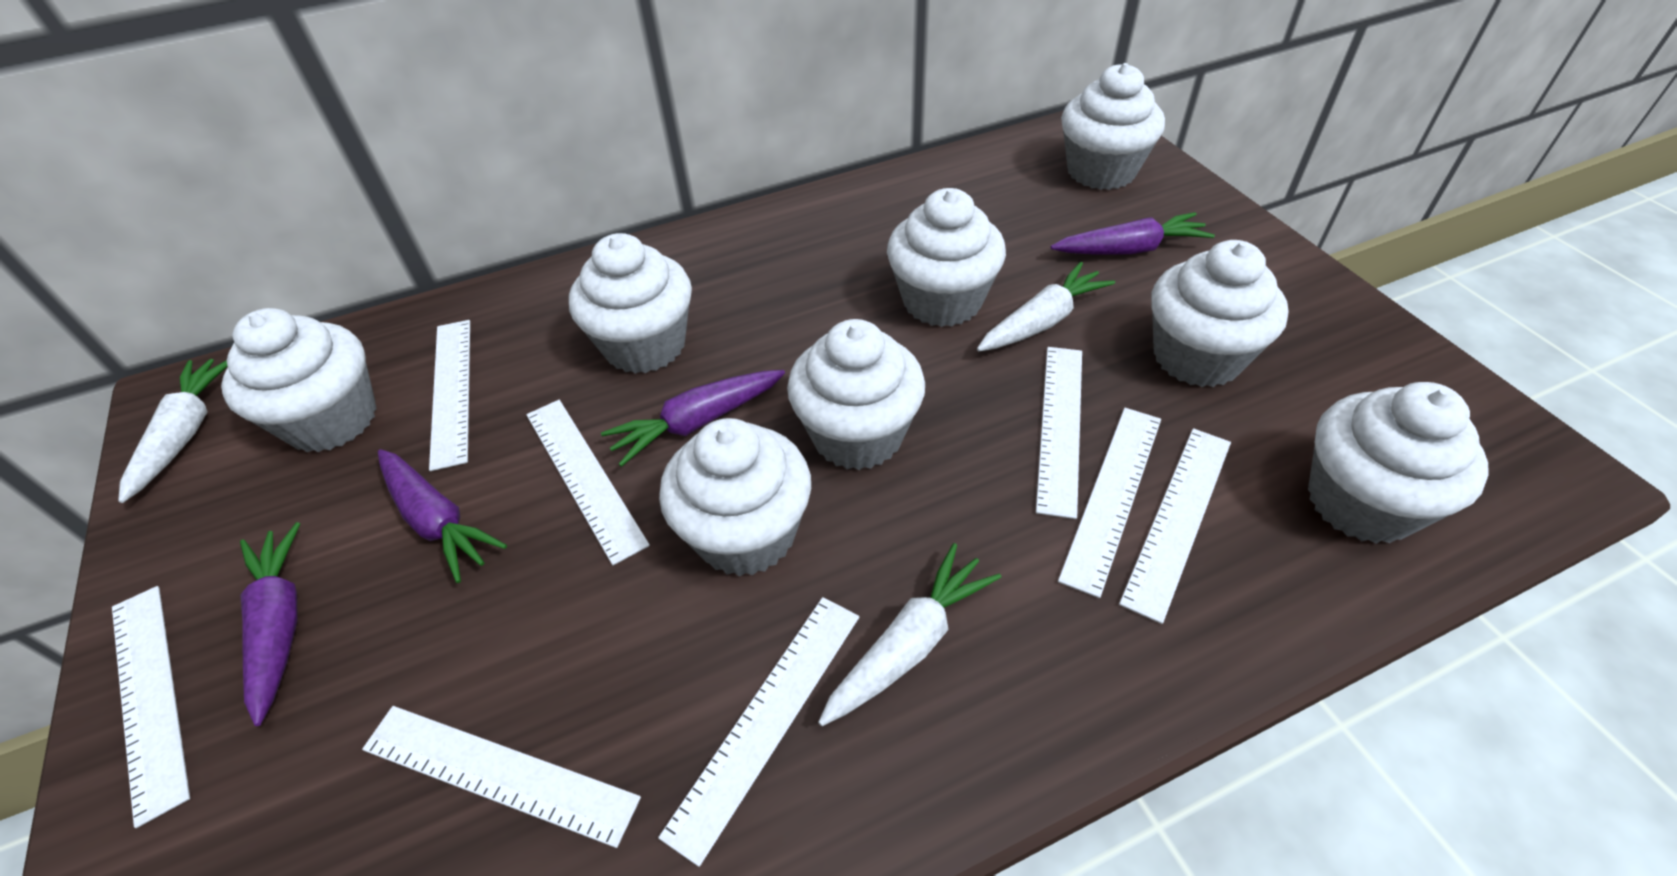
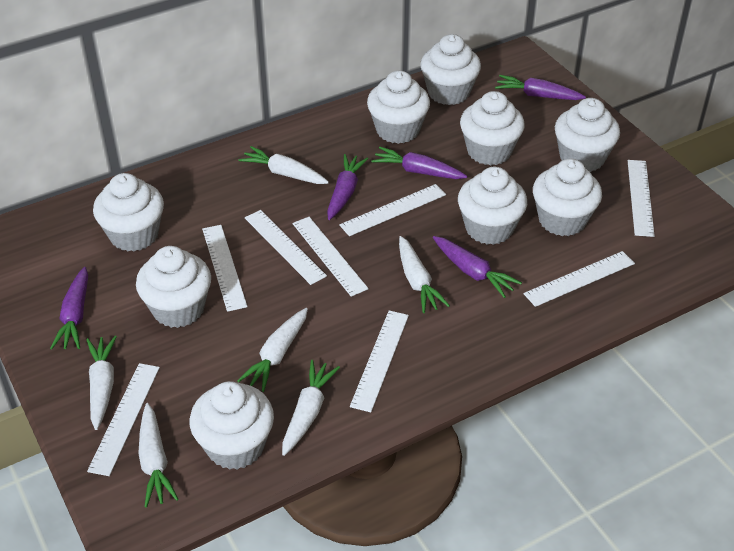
purple carrot: 4 -> 5
white carrot: 3 -> 6
white cupcake: 8 -> 9

